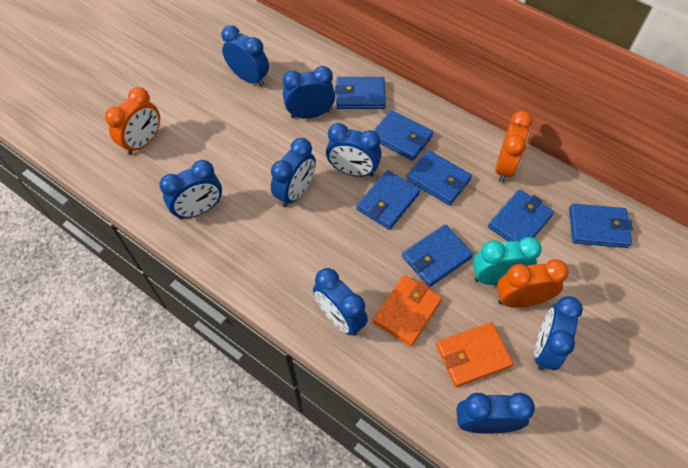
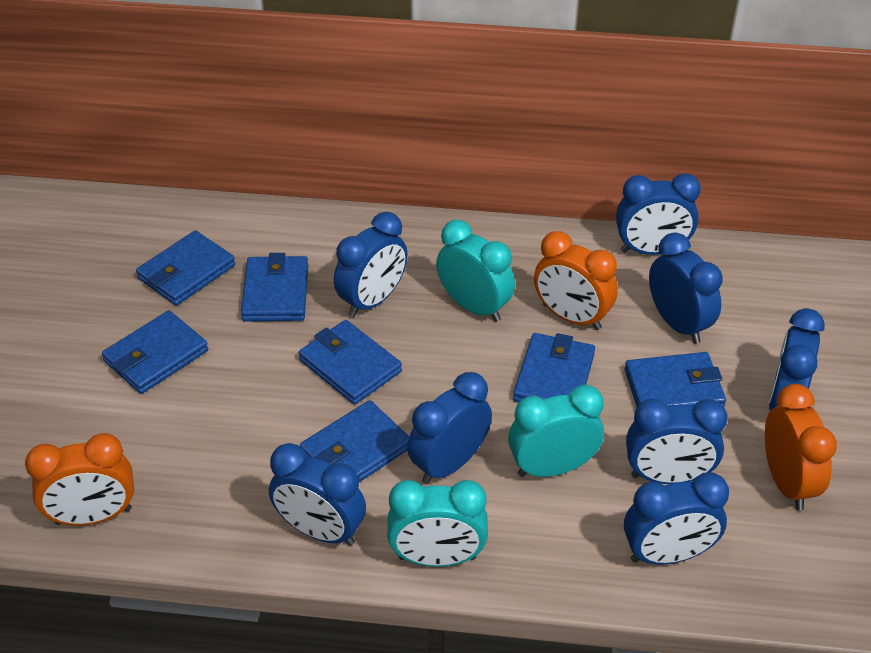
orange wallet: 2 -> 0
turquoise clock: 1 -> 3

